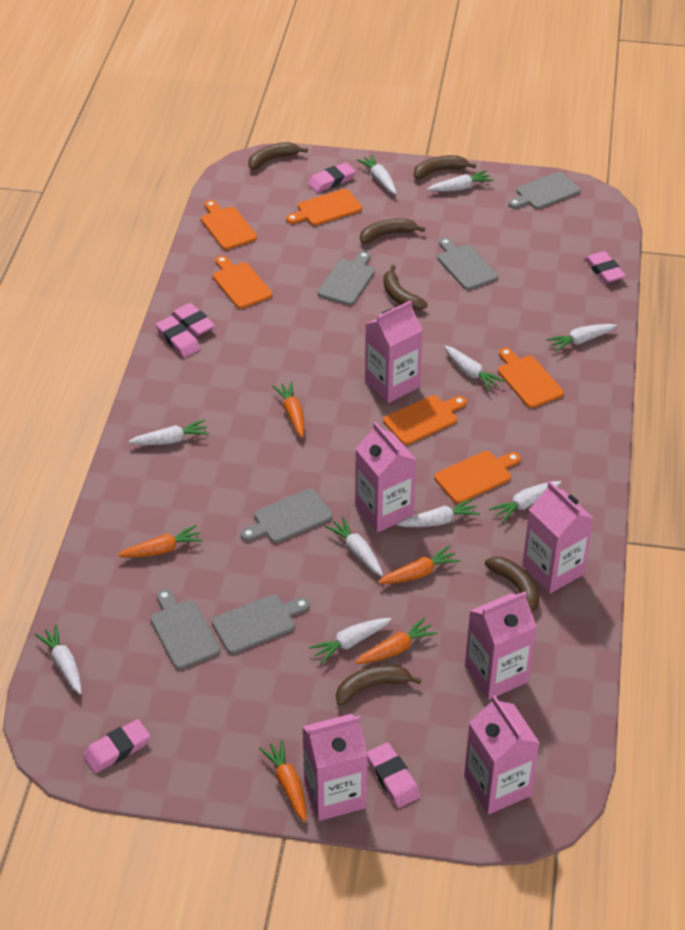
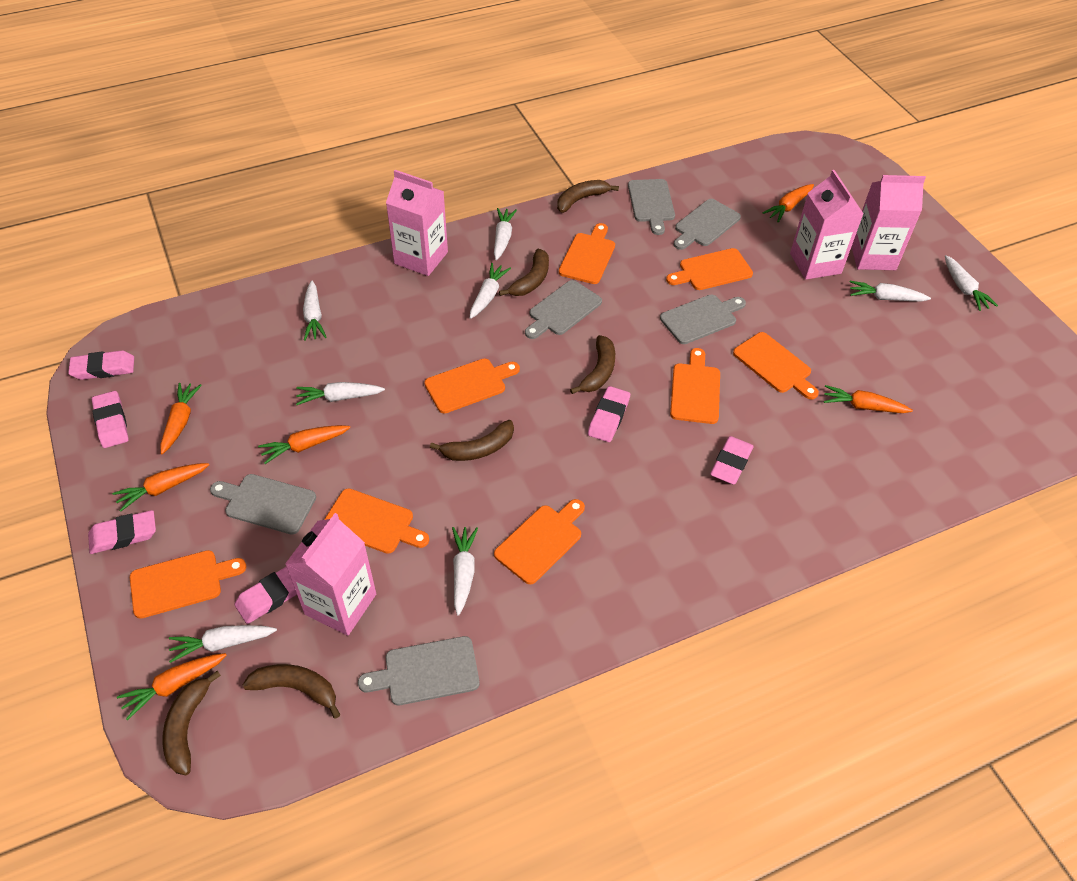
orange carrot: 5 -> 6
orange cutting board: 6 -> 8
pink carton: 6 -> 4
white carrot: 10 -> 8

